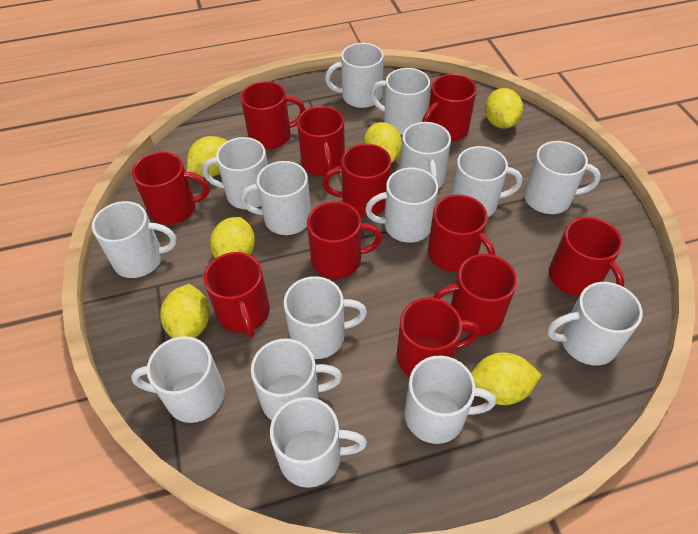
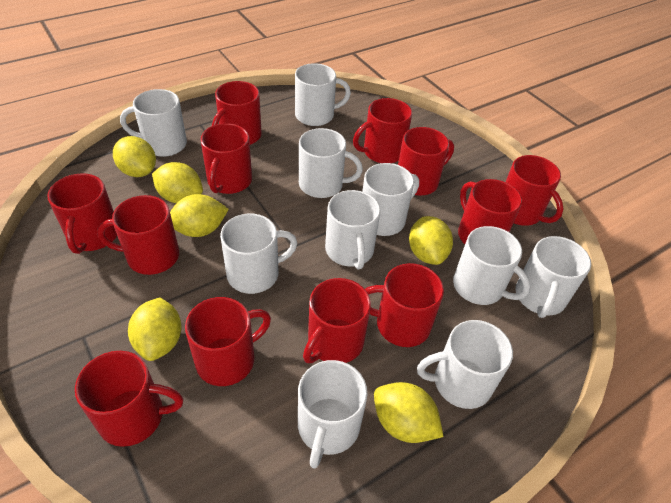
red mug: 11 -> 12
white mug: 15 -> 10

